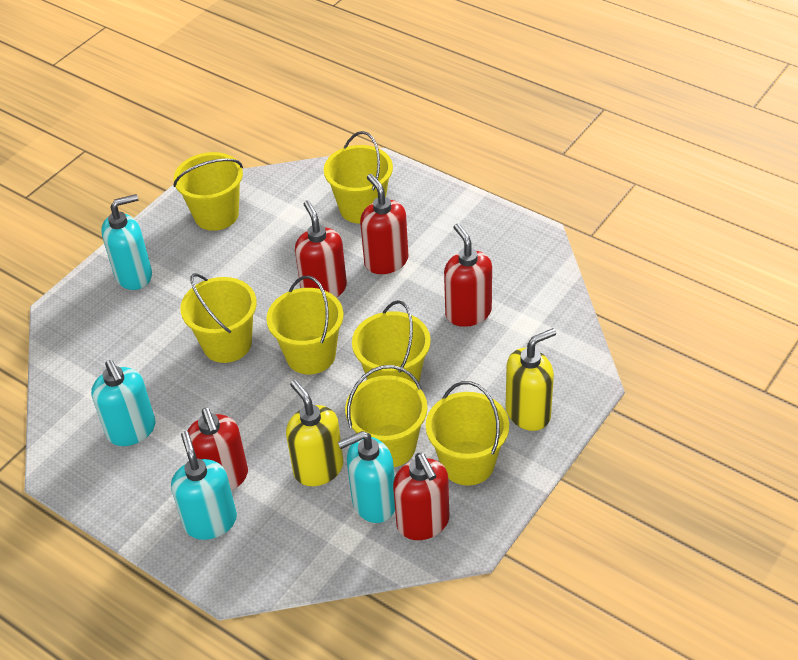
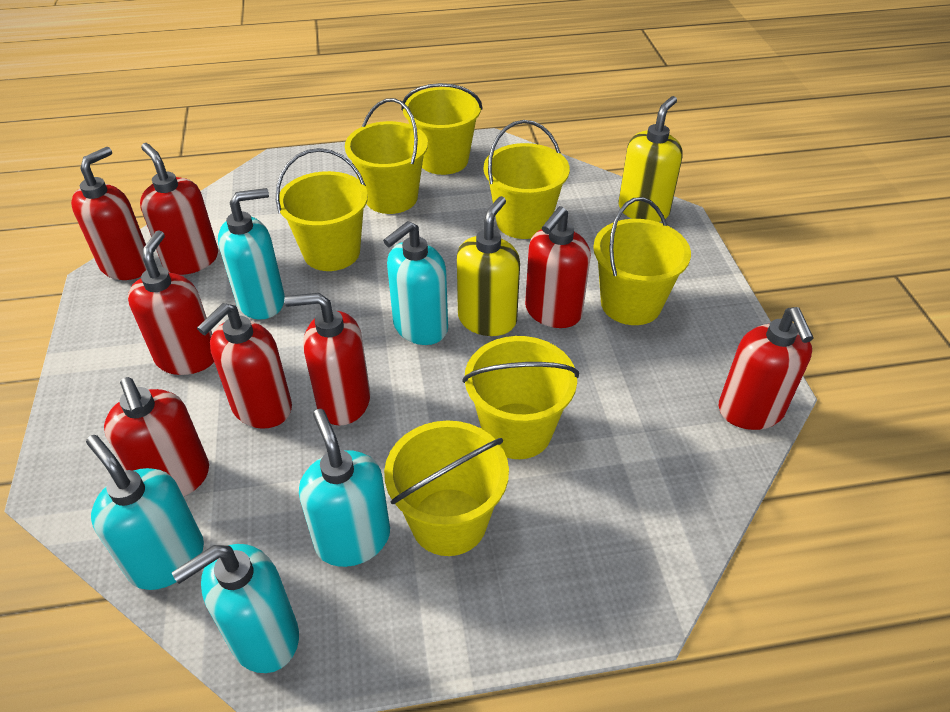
red soap dispenser: 5 -> 8
turquoise soap dispenser: 4 -> 5

